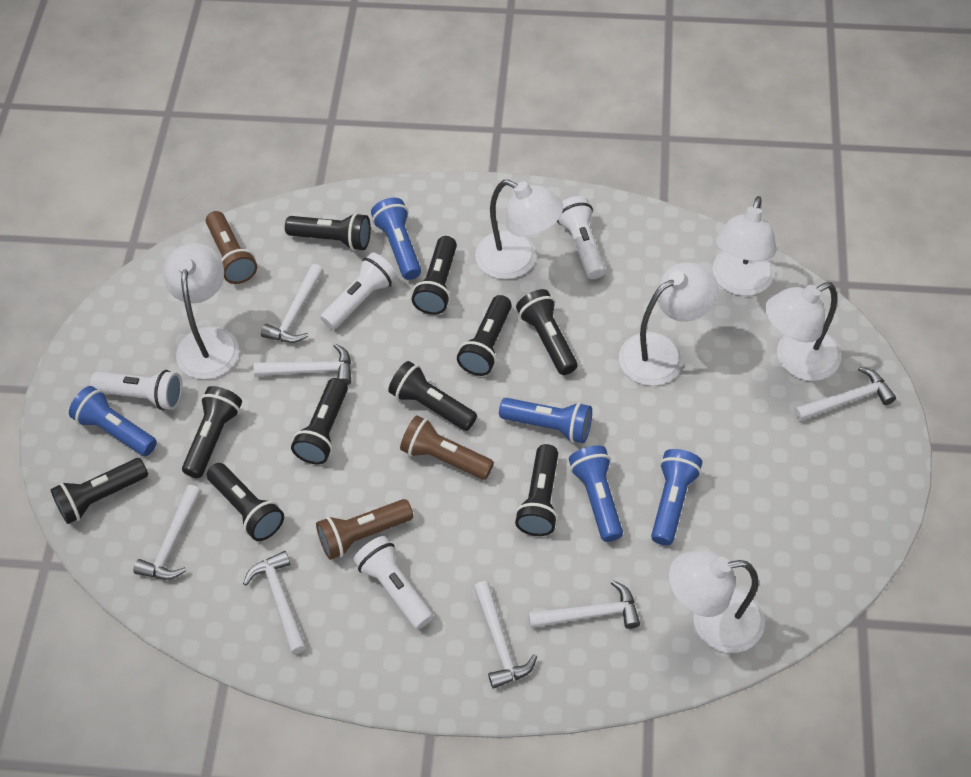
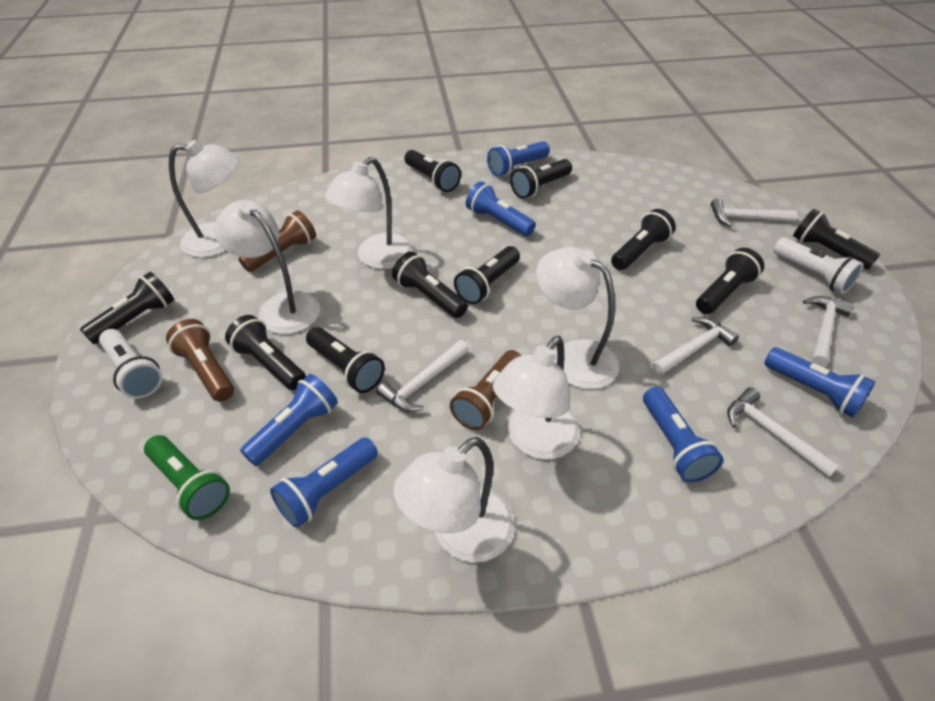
blue flashlight: 5 -> 6
green flashlight: 0 -> 1
white flashlight: 4 -> 2
white hammer: 7 -> 5

